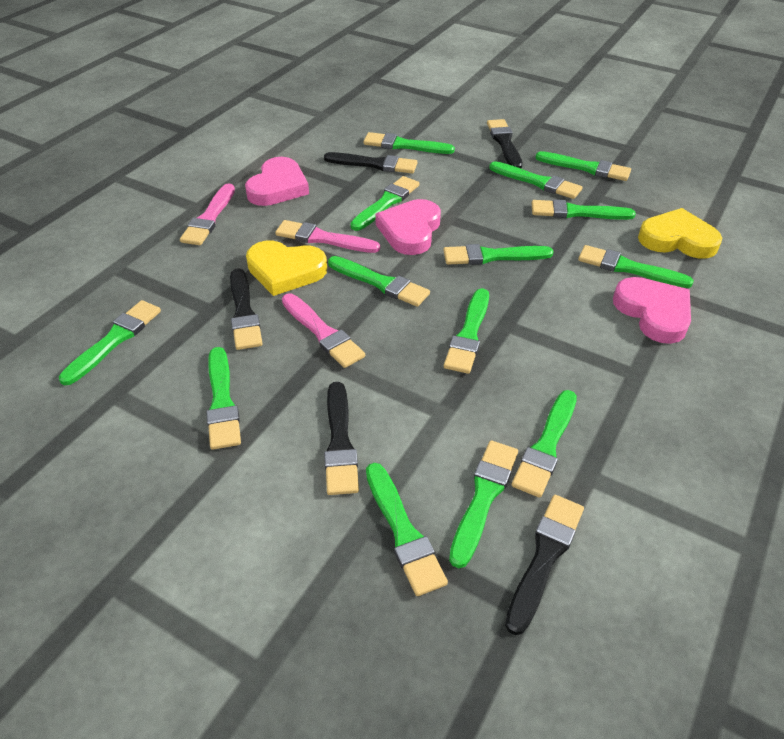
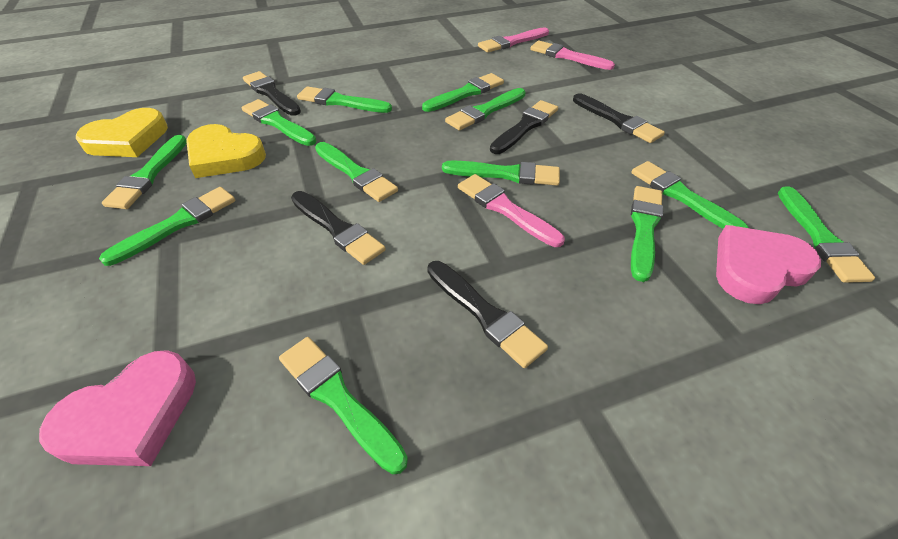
green brush: 14 -> 12
pink heart: 3 -> 2

